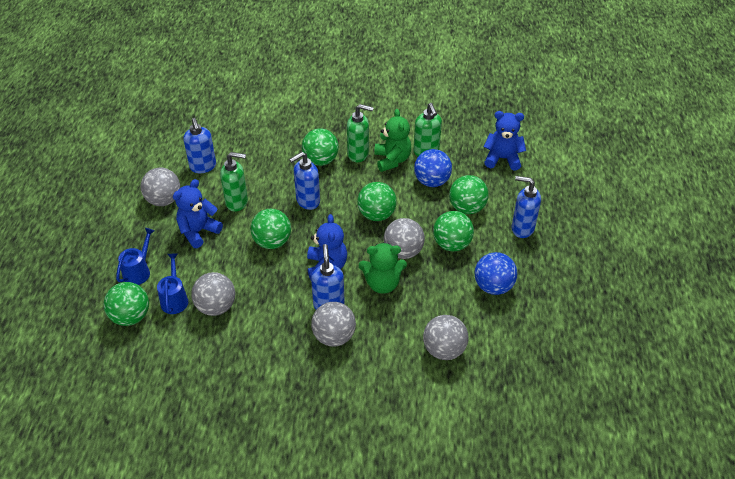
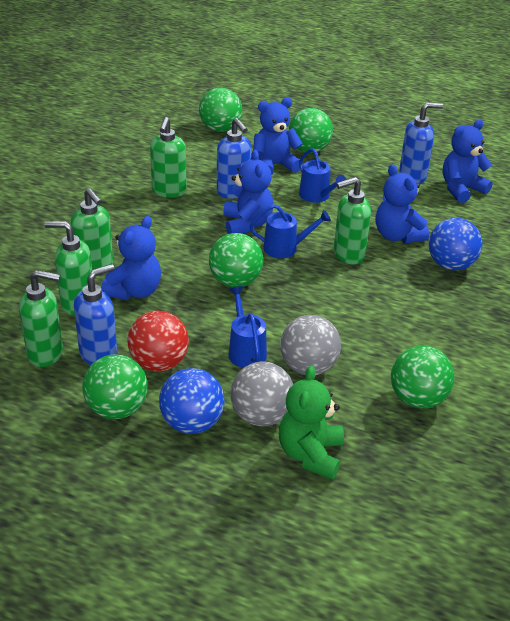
blue soap dispenser: 4 -> 3
blue teddy bear: 3 -> 5
blue watering can: 2 -> 3
green ball: 6 -> 5
green soap dispenser: 3 -> 5
green teddy bear: 2 -> 1
grey ball: 5 -> 2
red ball: 0 -> 1

